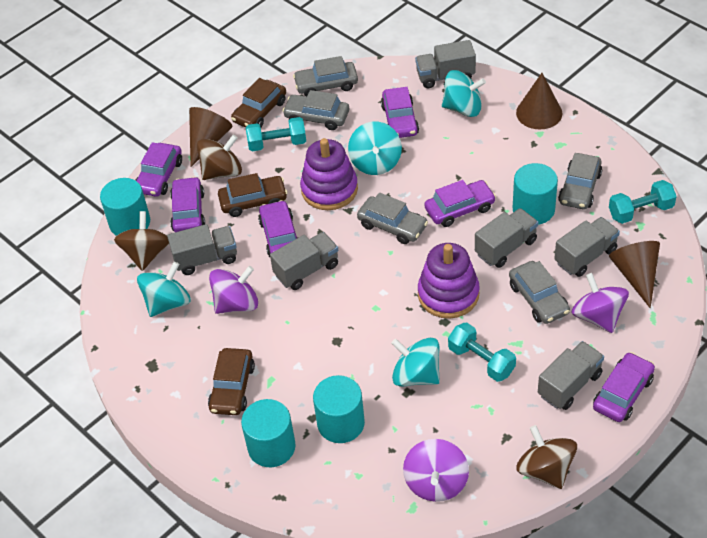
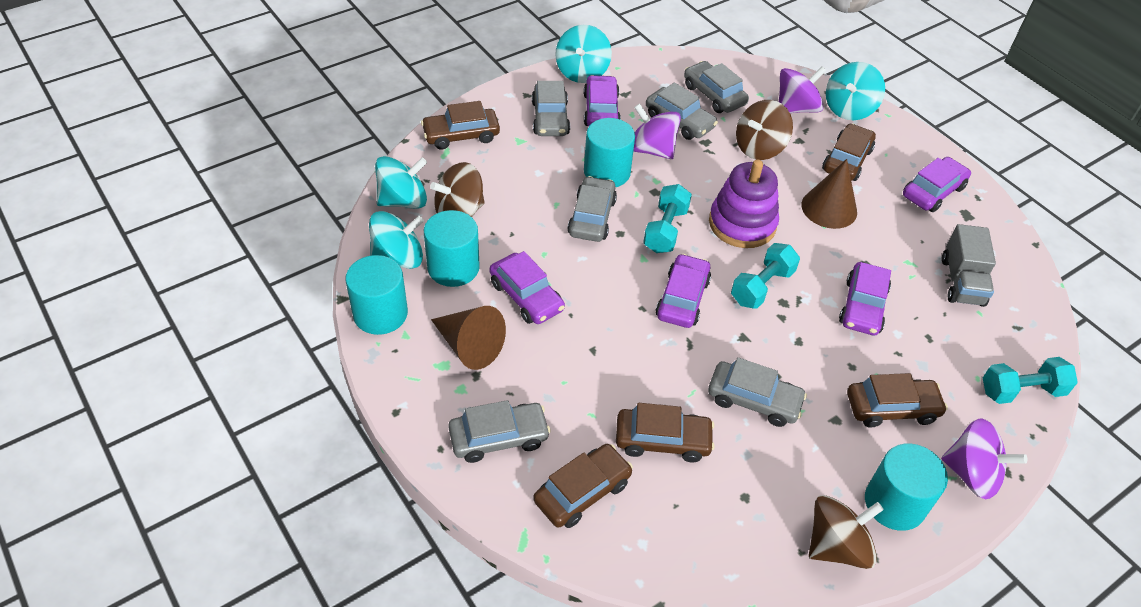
brown car: 3 -> 5
brown cone: 3 -> 2
grey car: 5 -> 6
grey truck: 6 -> 1
purple car: 6 -> 5
purple stacking toy: 2 -> 1

